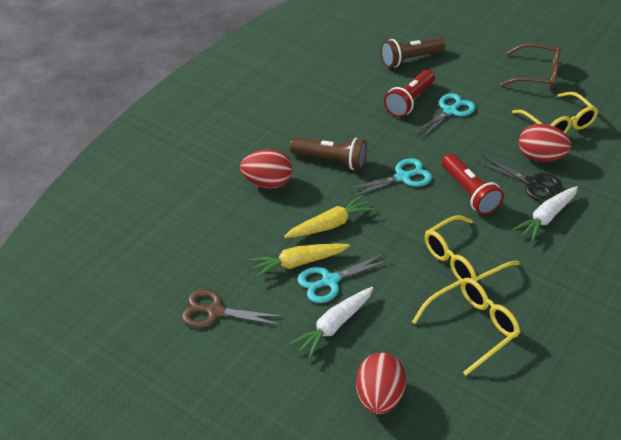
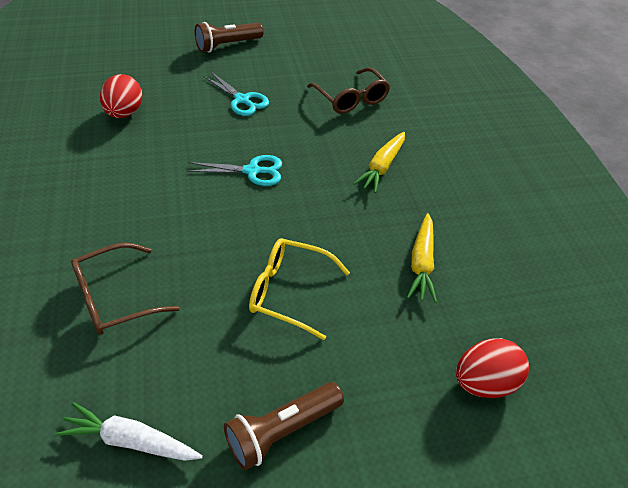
black scissors: 1 -> 0
brown glasses: 1 -> 2
brown scissors: 1 -> 0
red egg: 3 -> 2
red flashlight: 2 -> 0
turquoise scissors: 3 -> 2
white carrot: 2 -> 1
yellow glasses: 3 -> 1

